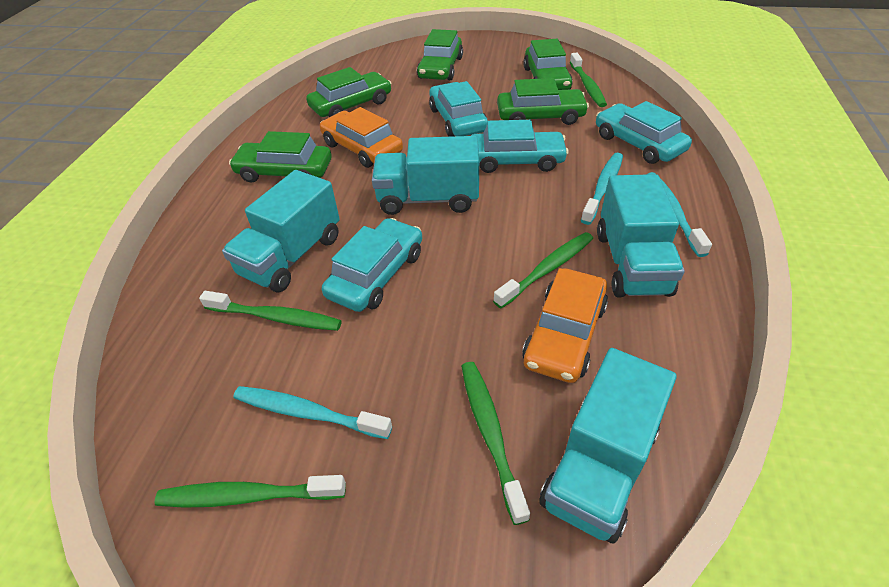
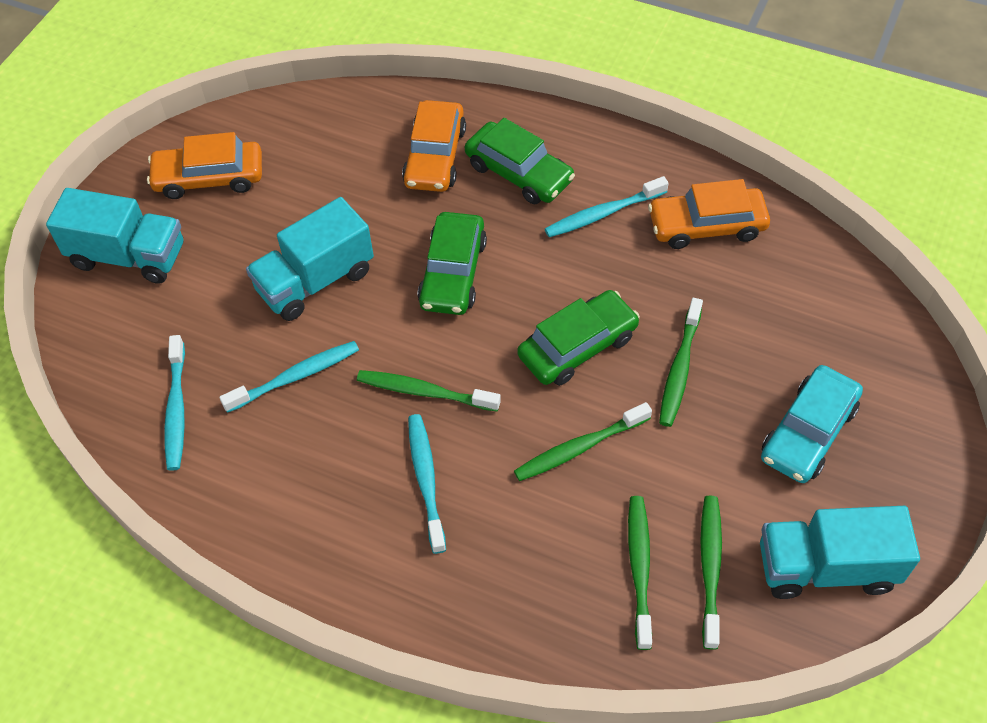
green car: 5 -> 3
orange car: 2 -> 3
turquoise car: 4 -> 1
turquoise toothbrush: 3 -> 4
turquoise truck: 4 -> 3

